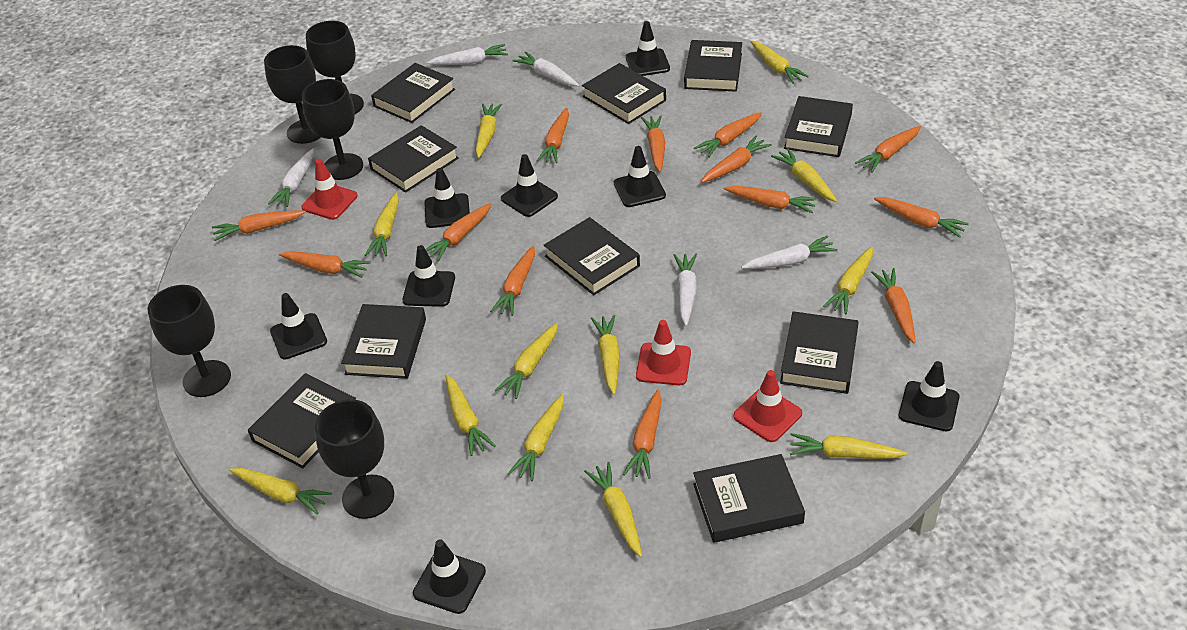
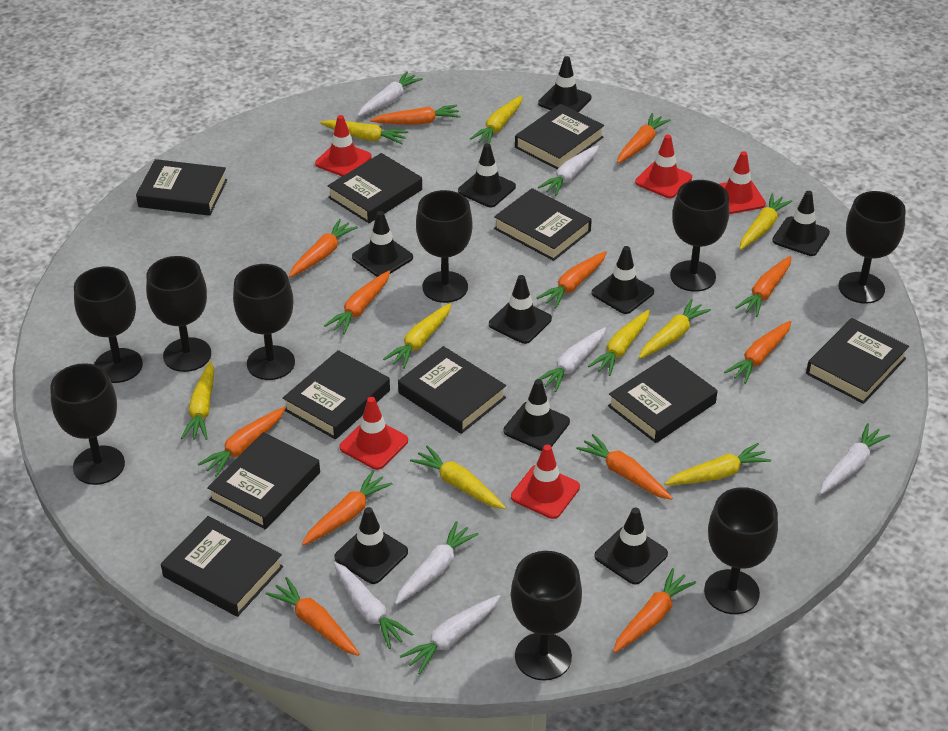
black goblet: 5 -> 9
black traffic cone: 8 -> 9
orange carrot: 13 -> 12
red traffic cone: 3 -> 5
white carrot: 5 -> 7
yellow carrot: 12 -> 9

